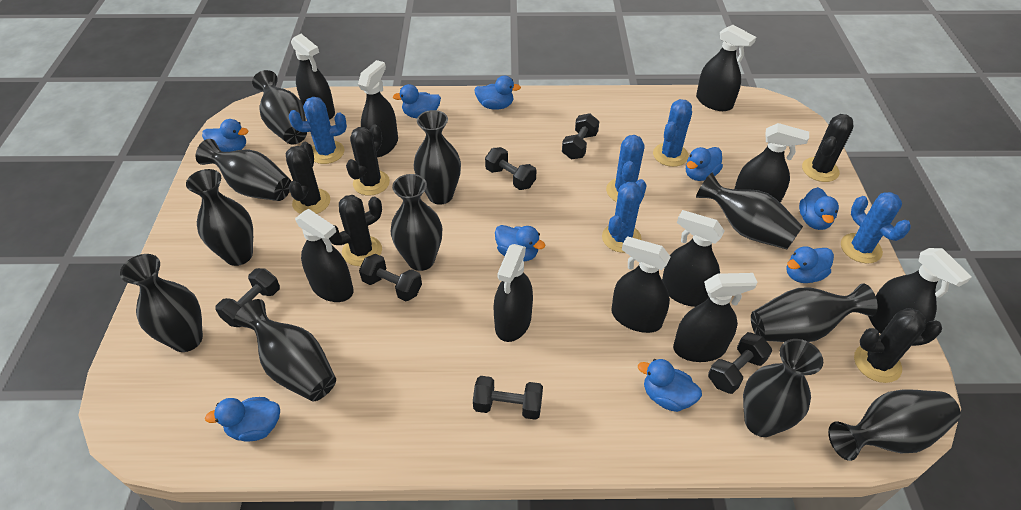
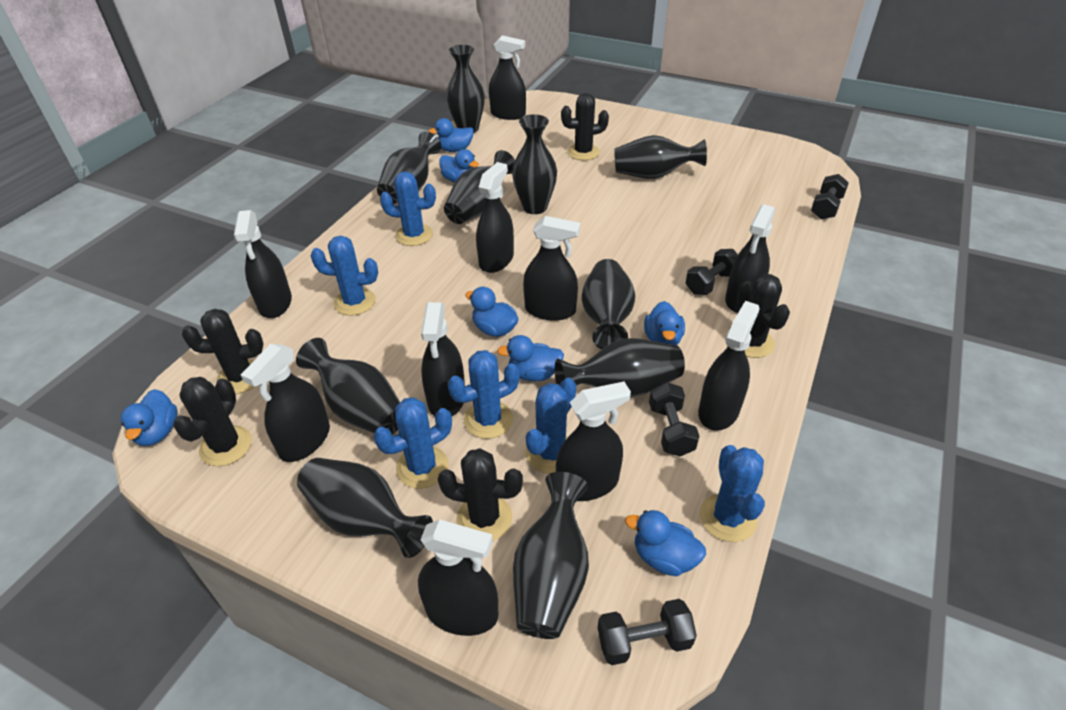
black dumbbell: 6 -> 4
black vase: 11 -> 10
blue cactus: 5 -> 6
blue duck: 9 -> 7

